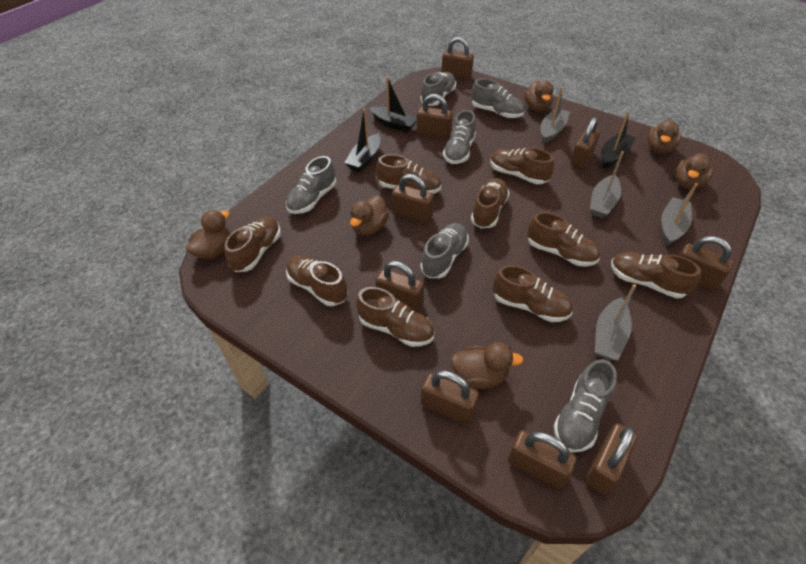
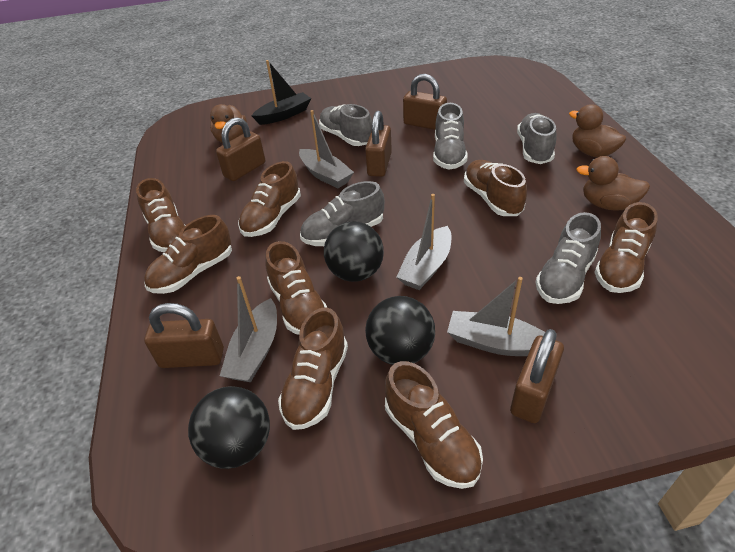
black ball: 0 -> 3
black boat: 3 -> 1
brown duck: 6 -> 3
brown padlock: 9 -> 5
brown shoe: 9 -> 8
grey shoe: 6 -> 5

